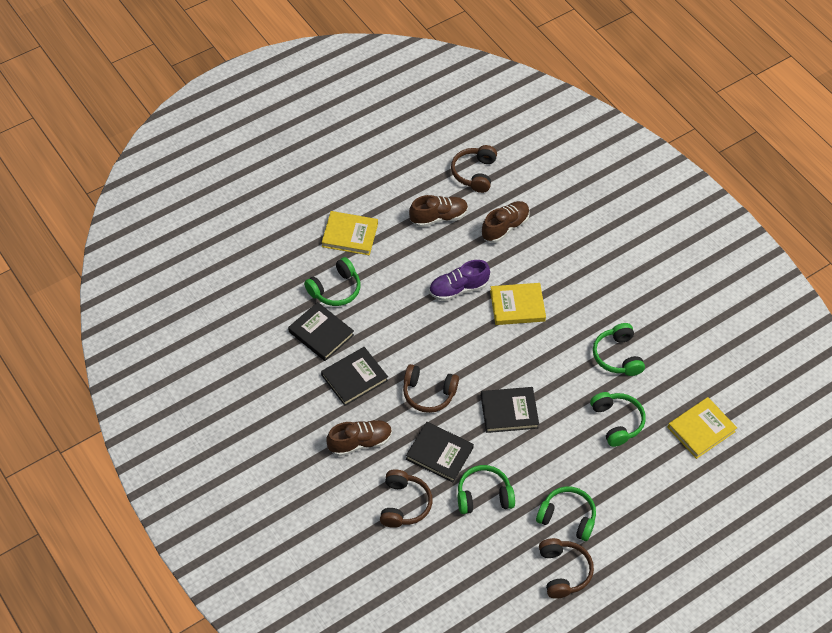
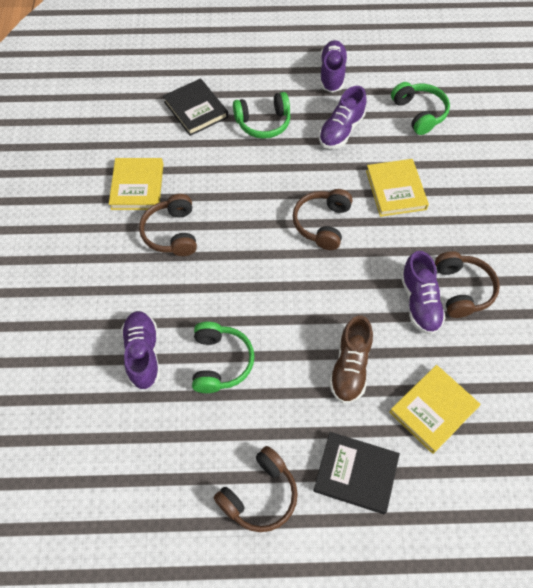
black book: 4 -> 2
brown shoe: 3 -> 1
green headphones: 5 -> 3
purple shoe: 1 -> 4

